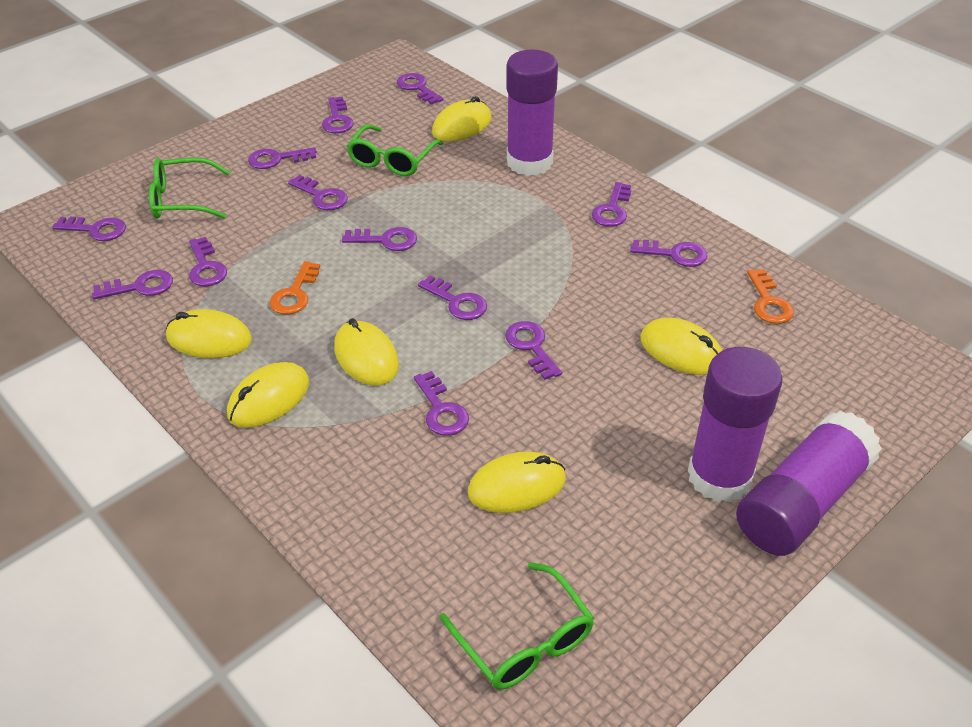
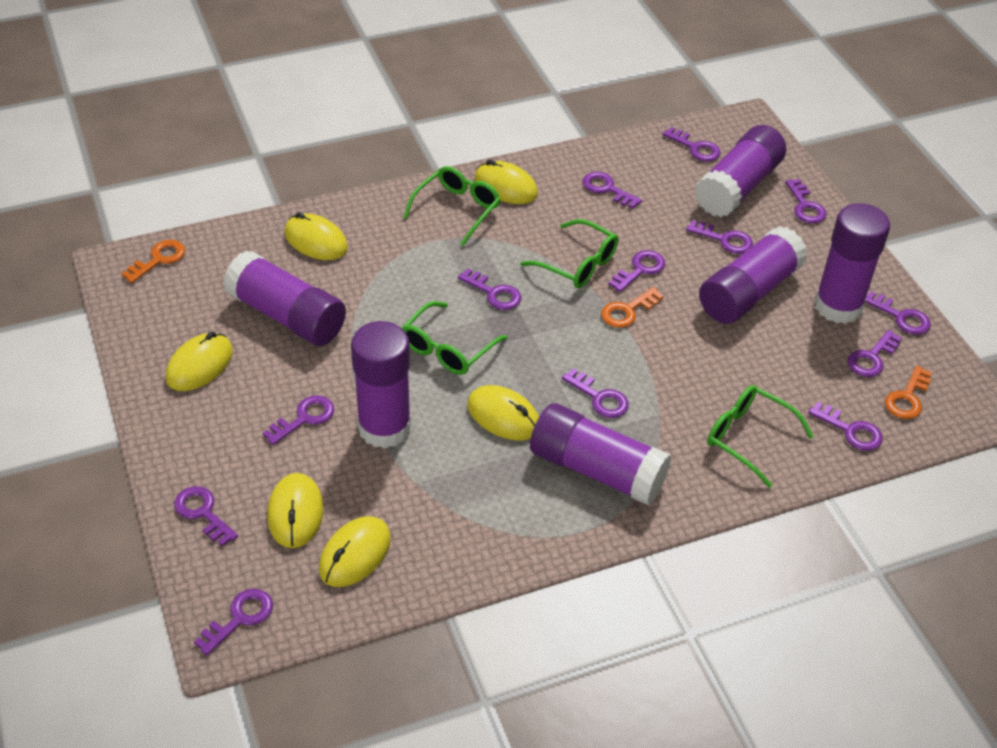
green glasses: 3 -> 4
orange key: 2 -> 3
purple glue stick: 3 -> 6

